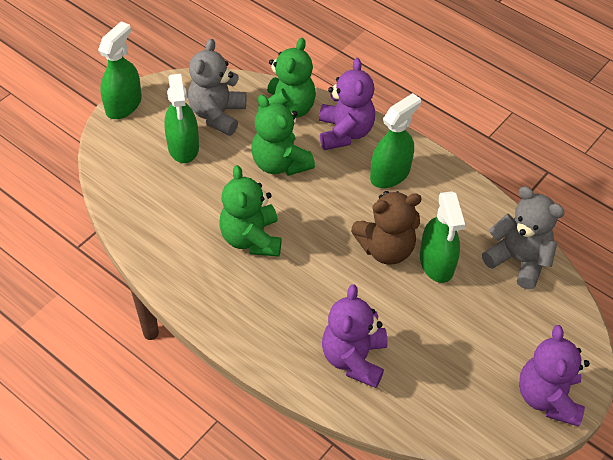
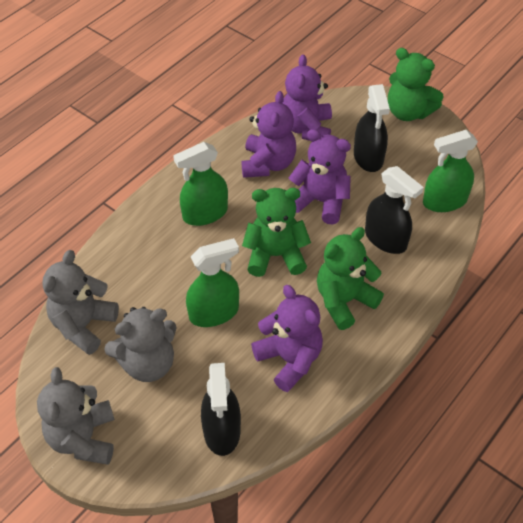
black spray bottle: 0 -> 3
brown teddy bear: 1 -> 0
green spray bottle: 4 -> 3
grey teddy bear: 2 -> 3
purple teddy bear: 3 -> 4

